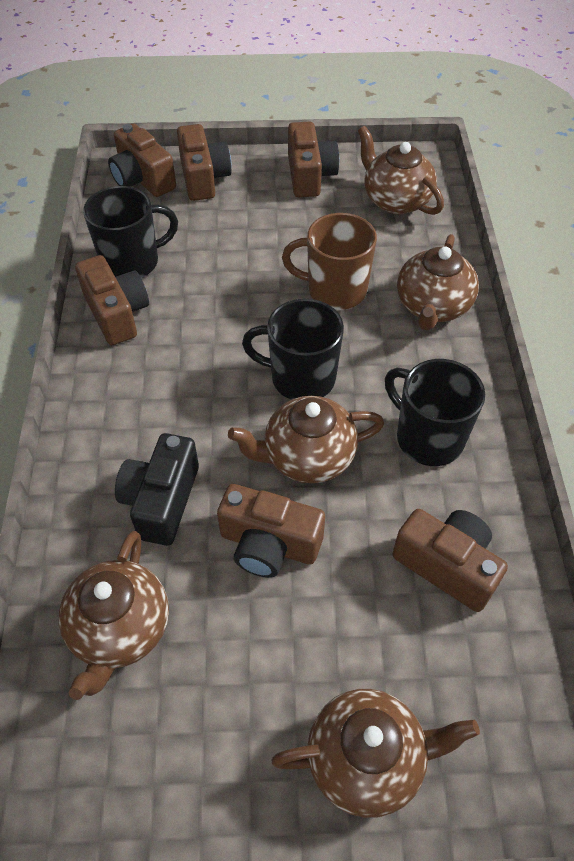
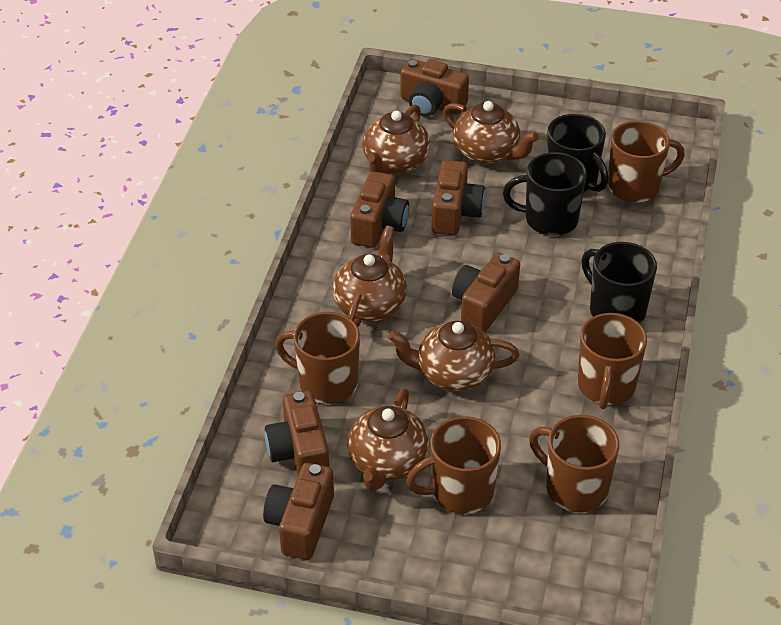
black camera: 1 -> 0
brown mug: 1 -> 5

